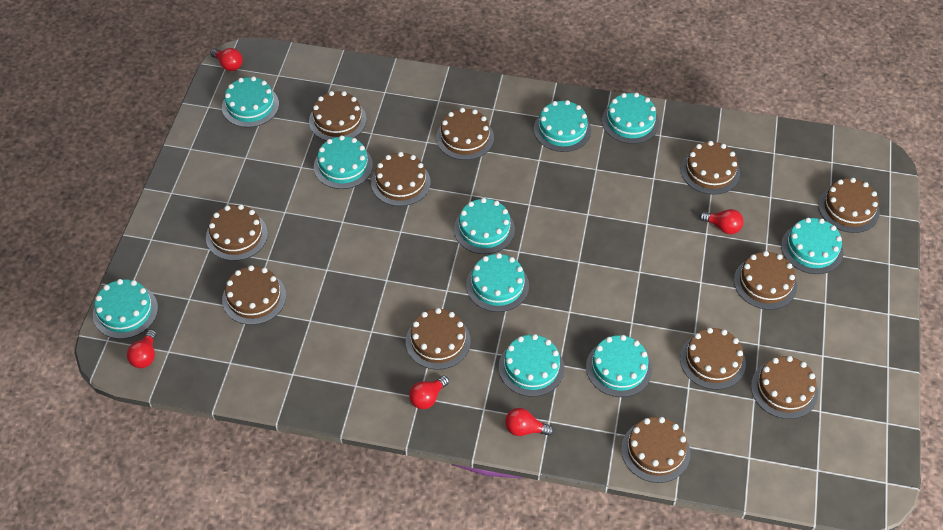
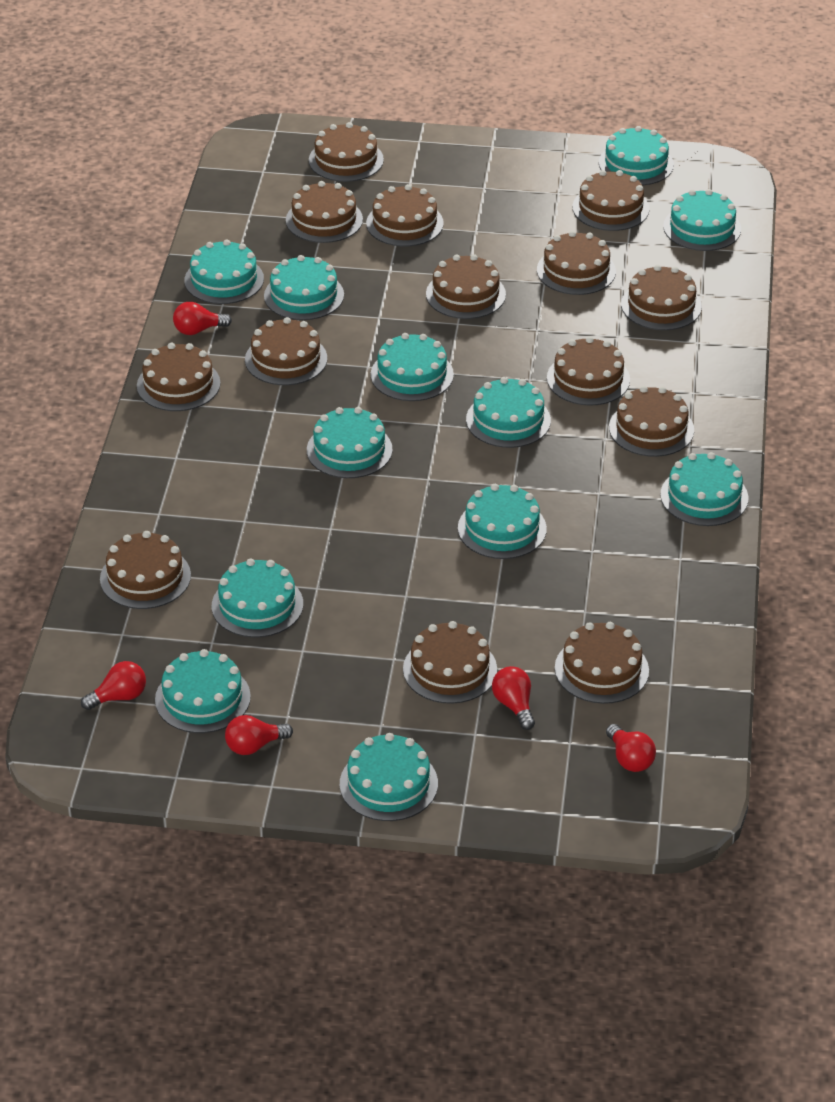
brown cake: 12 -> 14
turquoise cake: 10 -> 12

